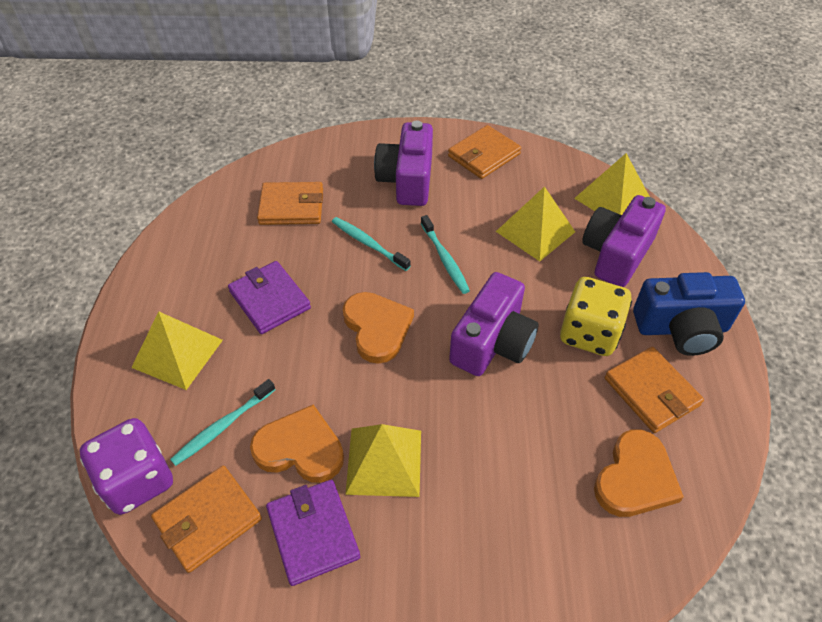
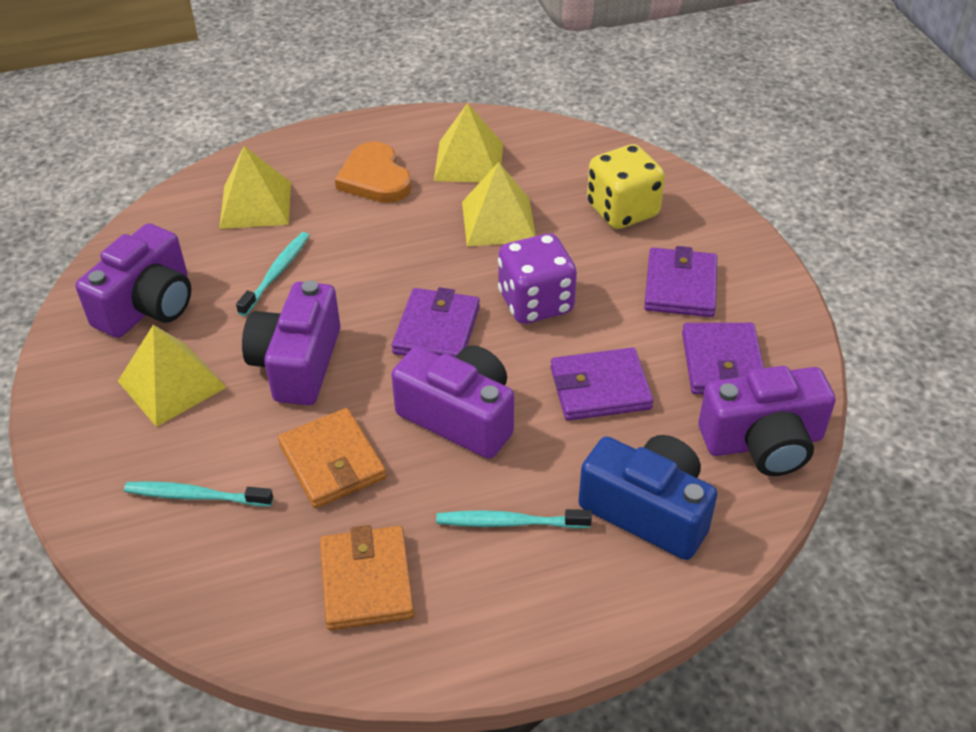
orange heart: 3 -> 1
orange wallet: 4 -> 2
purple camera: 3 -> 4
purple wallet: 2 -> 4

